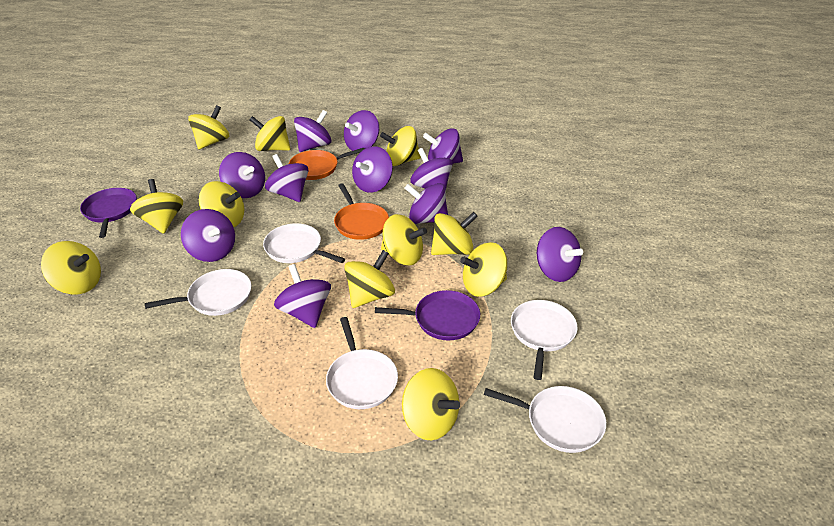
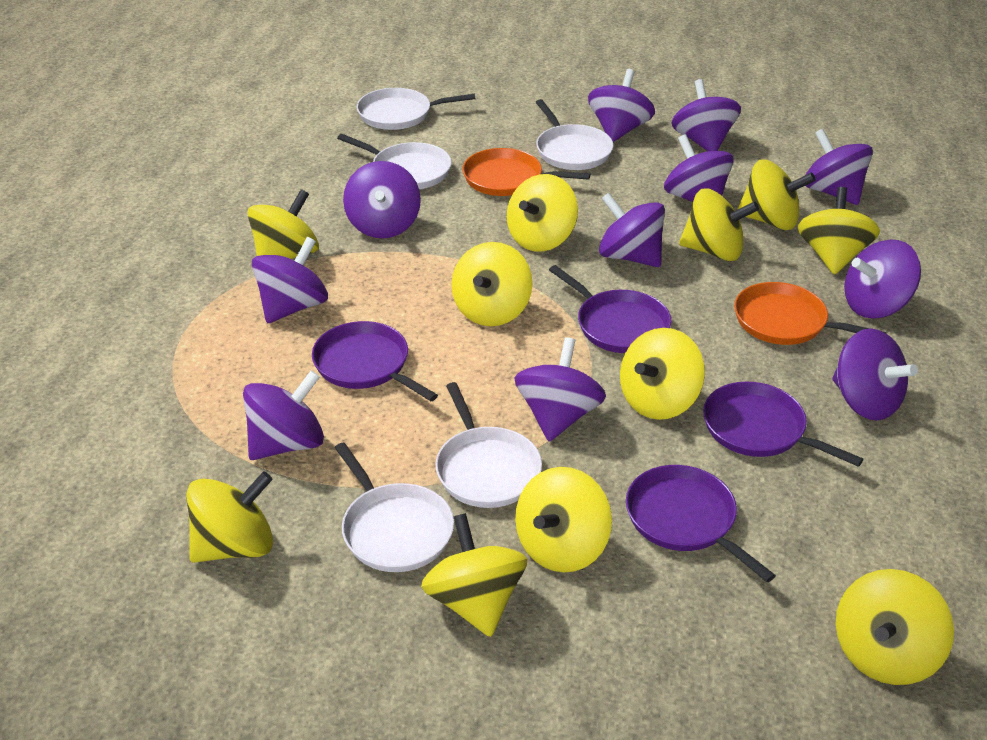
purple pan: 2 -> 4

